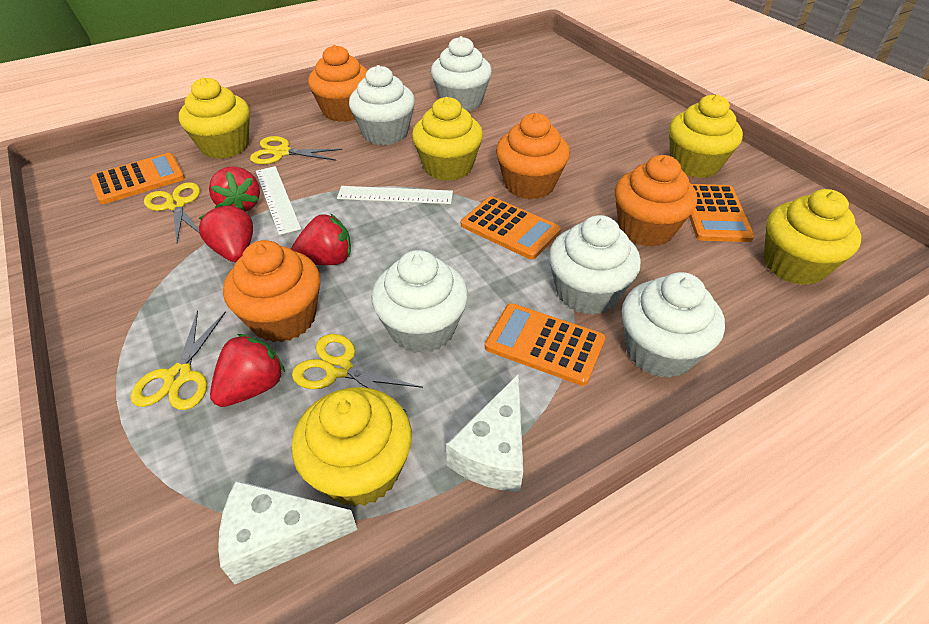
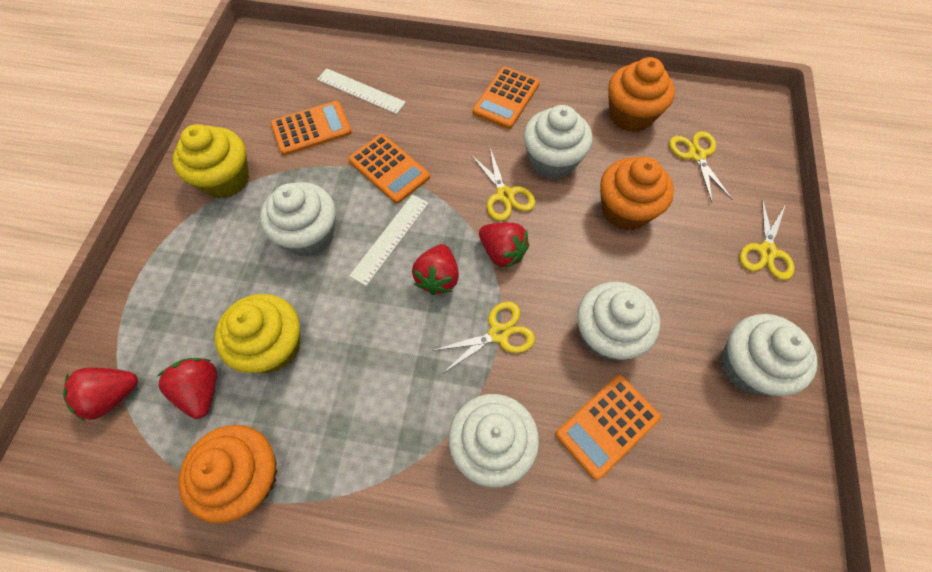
orange cupcake: 4 -> 3
white cheese: 2 -> 0
yellow cupcake: 5 -> 2

